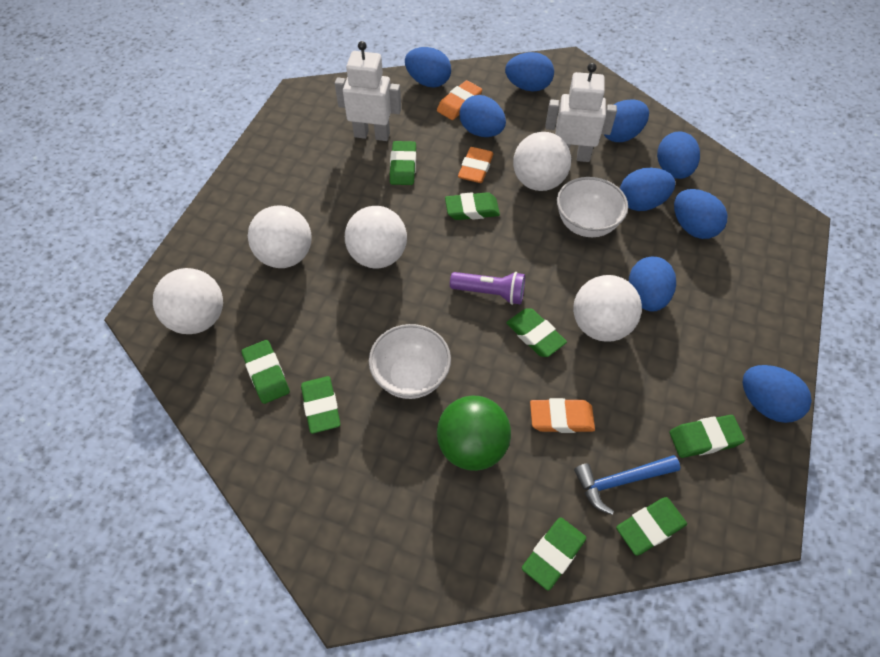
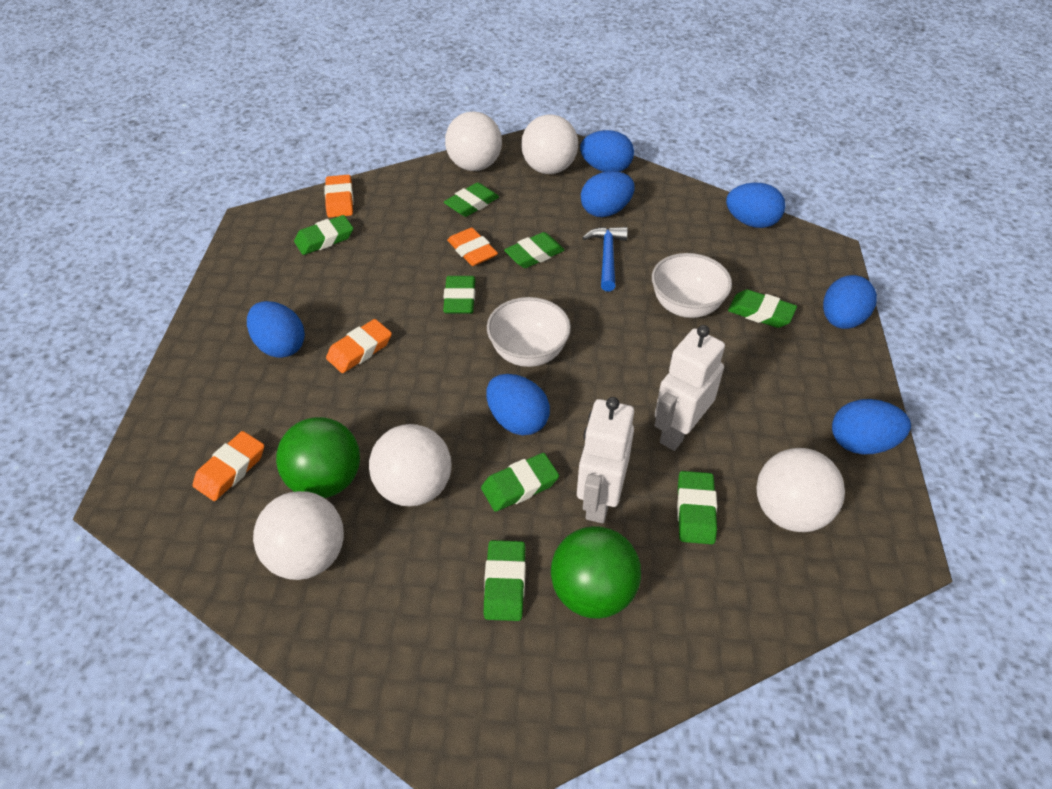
blue egg: 9 -> 7
green ball: 1 -> 2
orange eraser: 3 -> 4
purple flashlight: 1 -> 0

